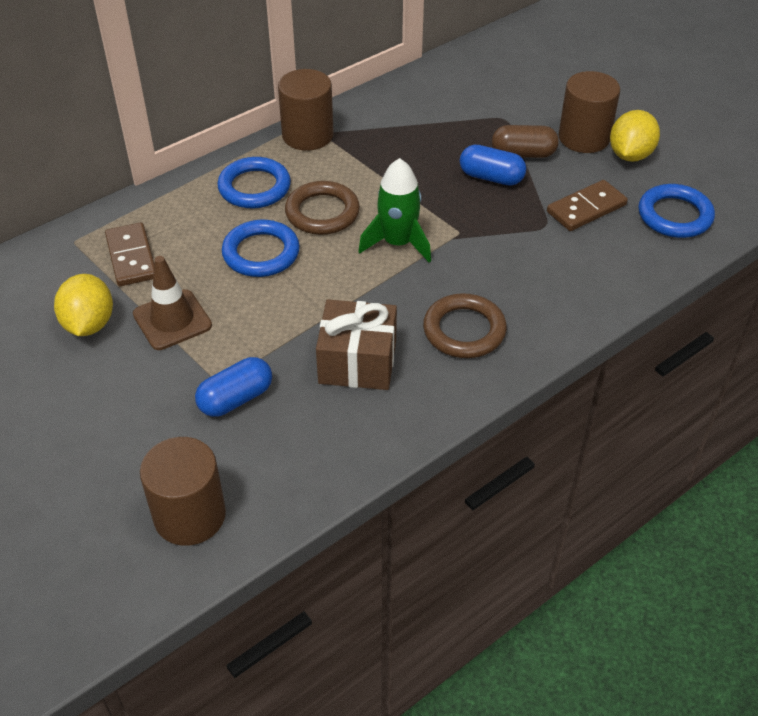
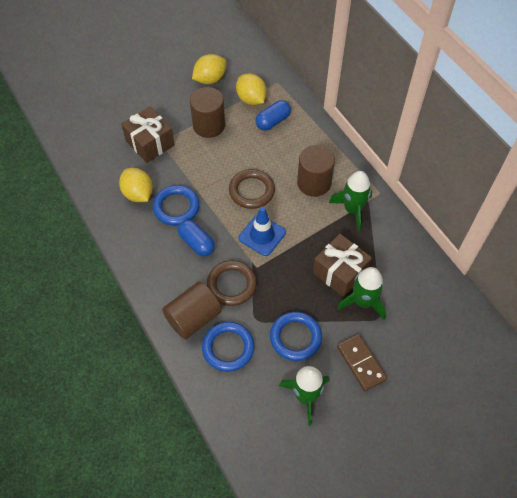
blue traffic cone: 0 -> 1
brown capsule: 1 -> 0
brown domino: 2 -> 1
brown gift: 1 -> 2
brown traffic cone: 1 -> 0
green rocket: 1 -> 3
yellow lemon: 2 -> 3

